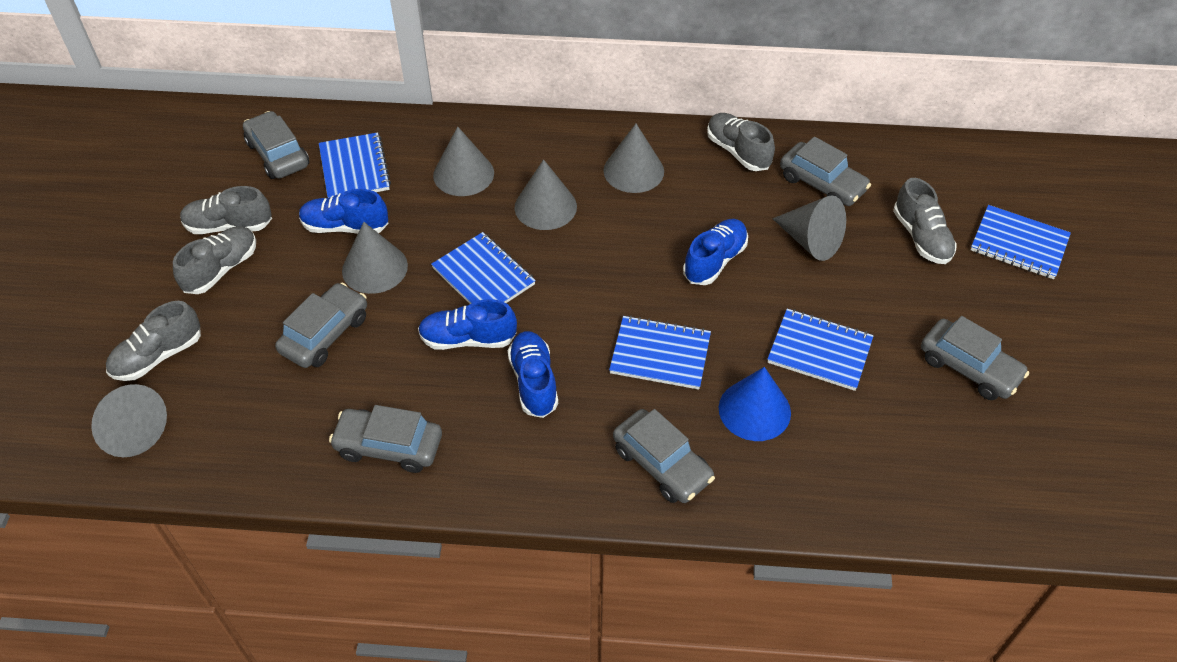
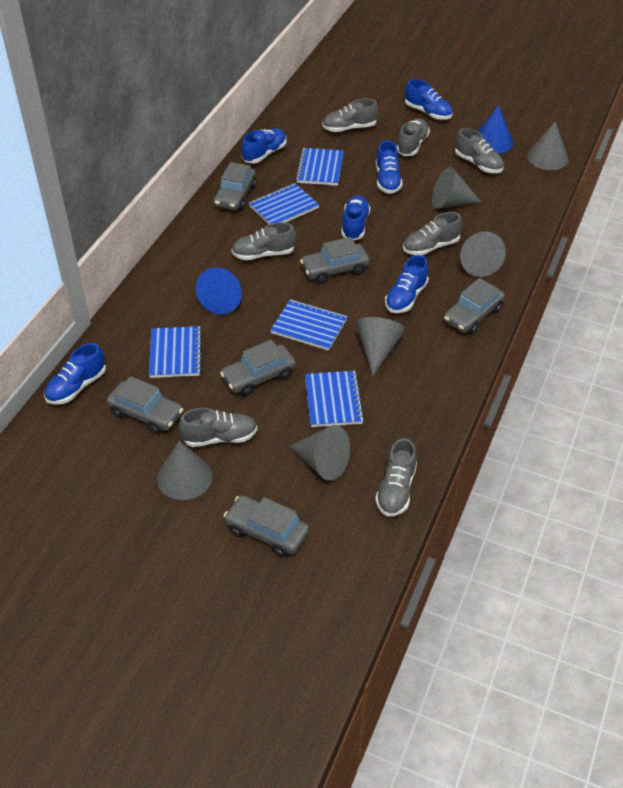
blue cone: 1 -> 2
blue shoe: 4 -> 6
grey shoe: 5 -> 7

